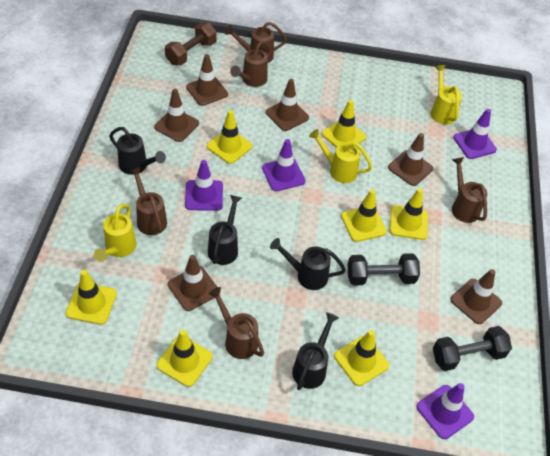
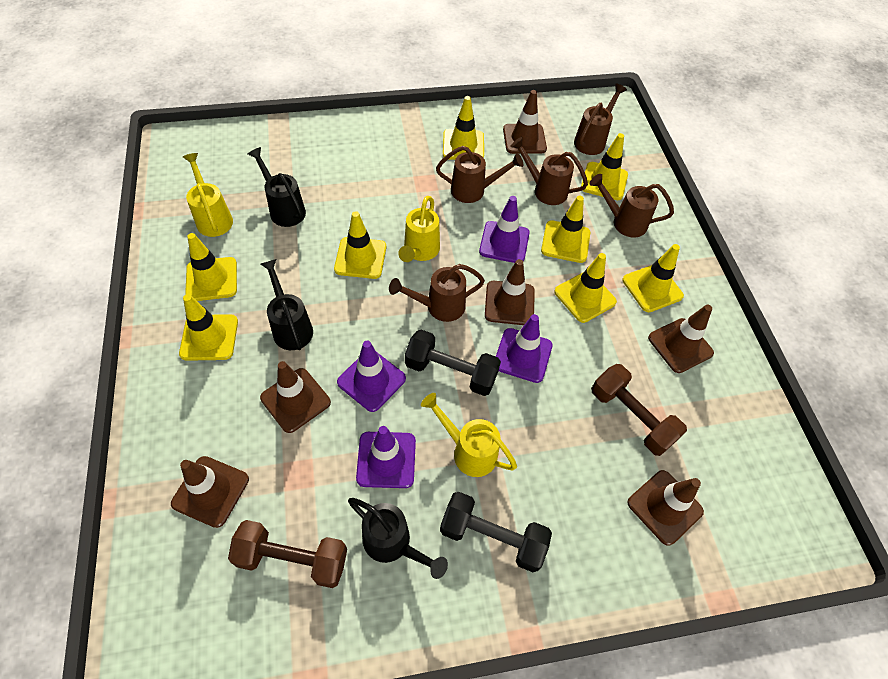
black watering can: 4 -> 3
brown dumbbell: 1 -> 2
yellow traffic cone: 7 -> 8

